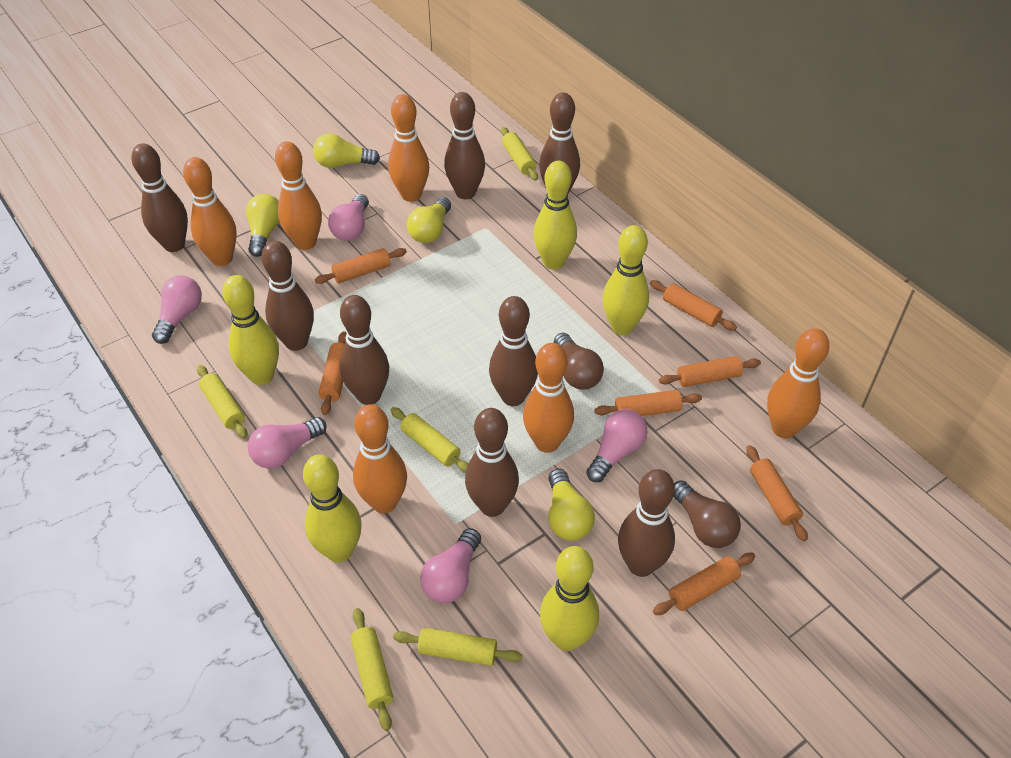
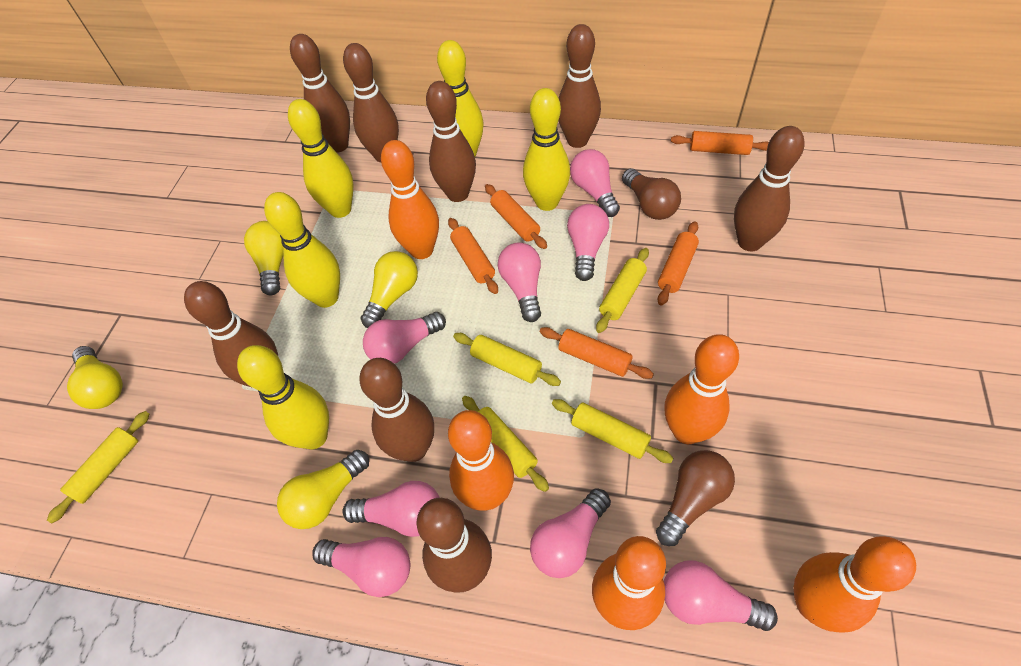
orange bowling pin: 6 -> 5
orange rolling pin: 7 -> 5
pink light bulb: 5 -> 8

